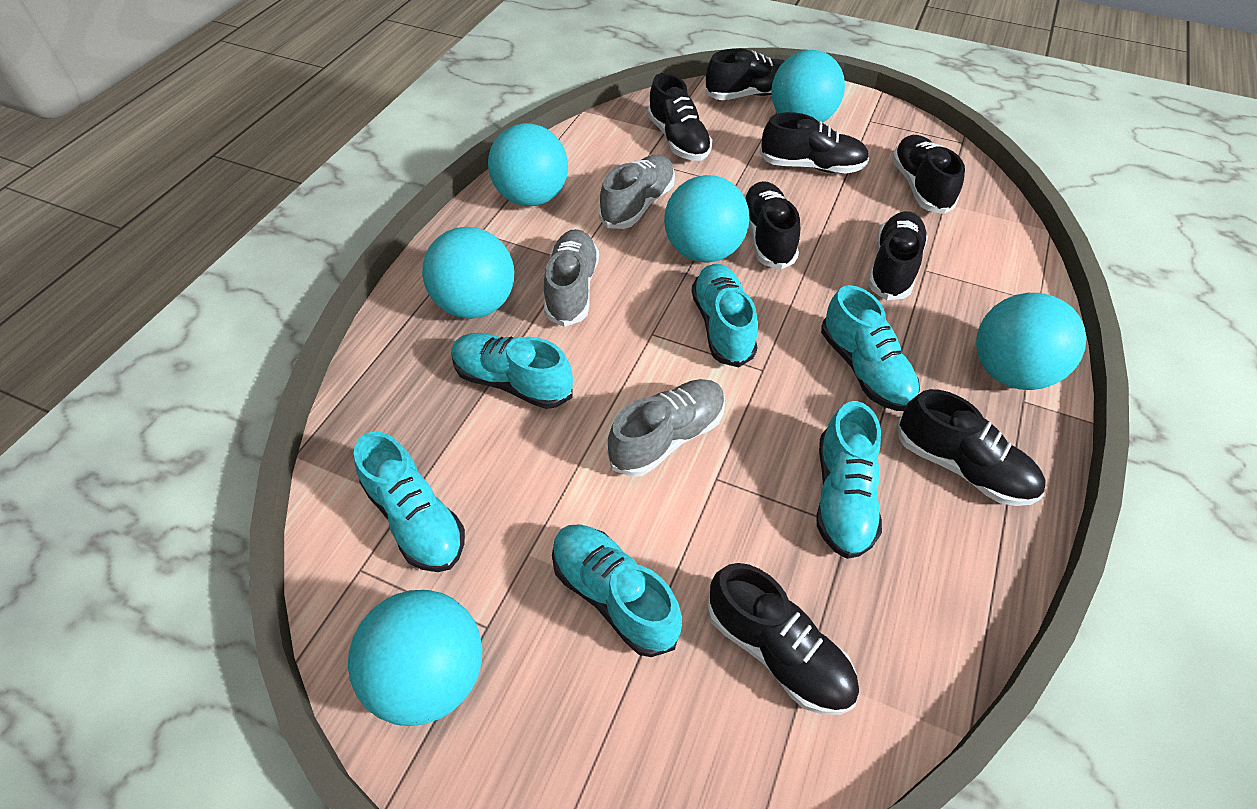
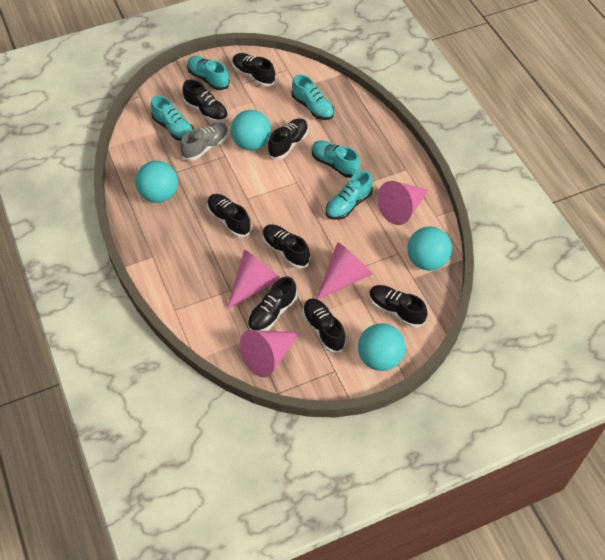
grey shoe: 3 -> 1
pink cone: 0 -> 4
turquoise ball: 6 -> 4
turquoise shoe: 6 -> 5

